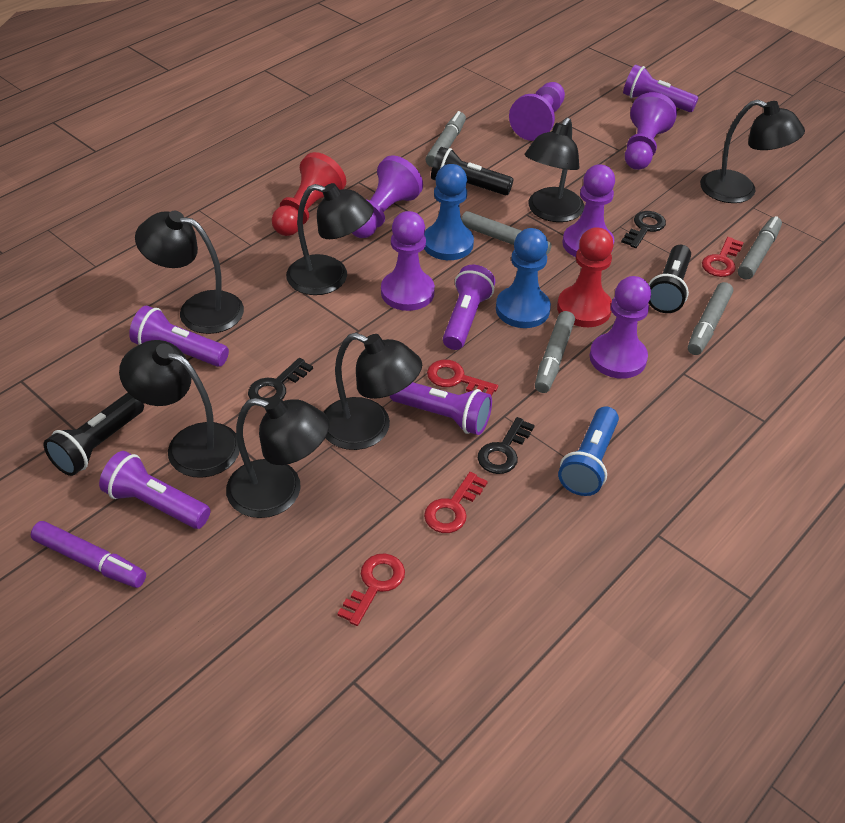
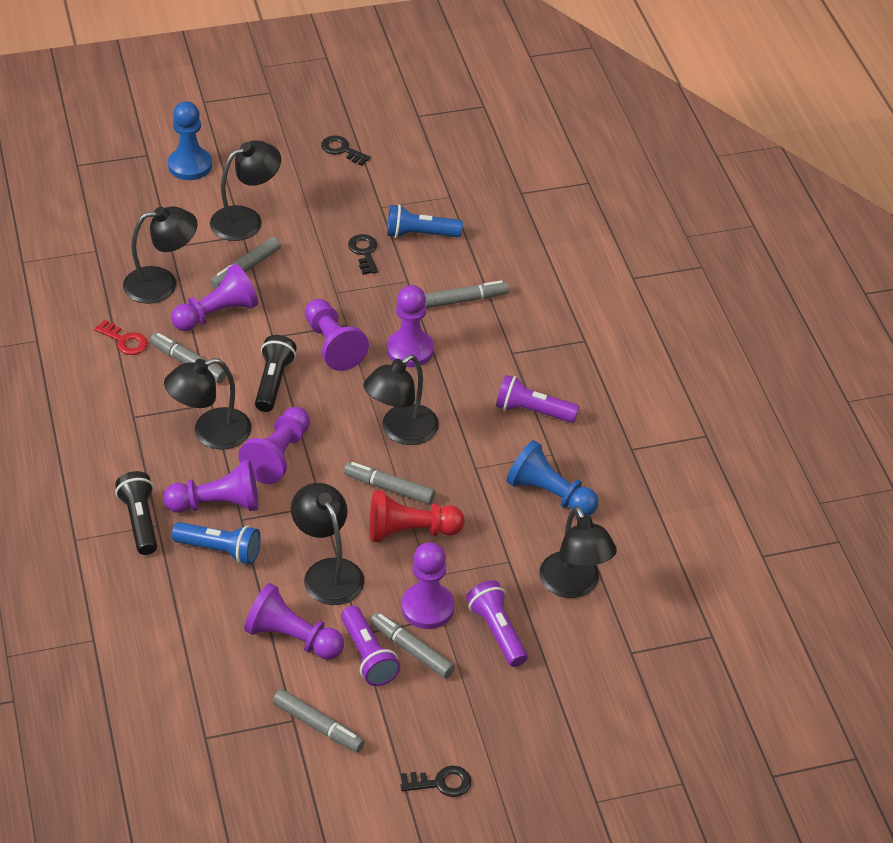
black flashlight: 3 -> 2
black lamp: 7 -> 6
blue flashlight: 1 -> 2
grey marker: 5 -> 6
purple flashlight: 5 -> 3
purple marker: 1 -> 0
purple pawn: 6 -> 7
red key: 4 -> 1
red pawn: 2 -> 1

